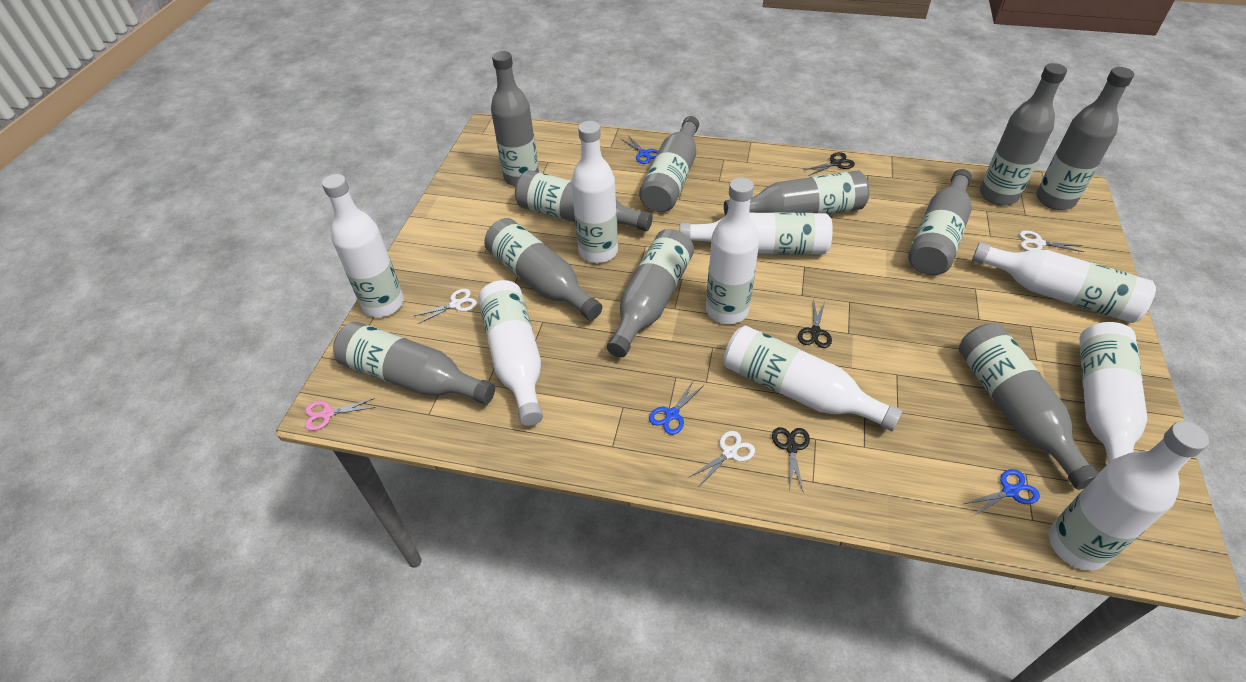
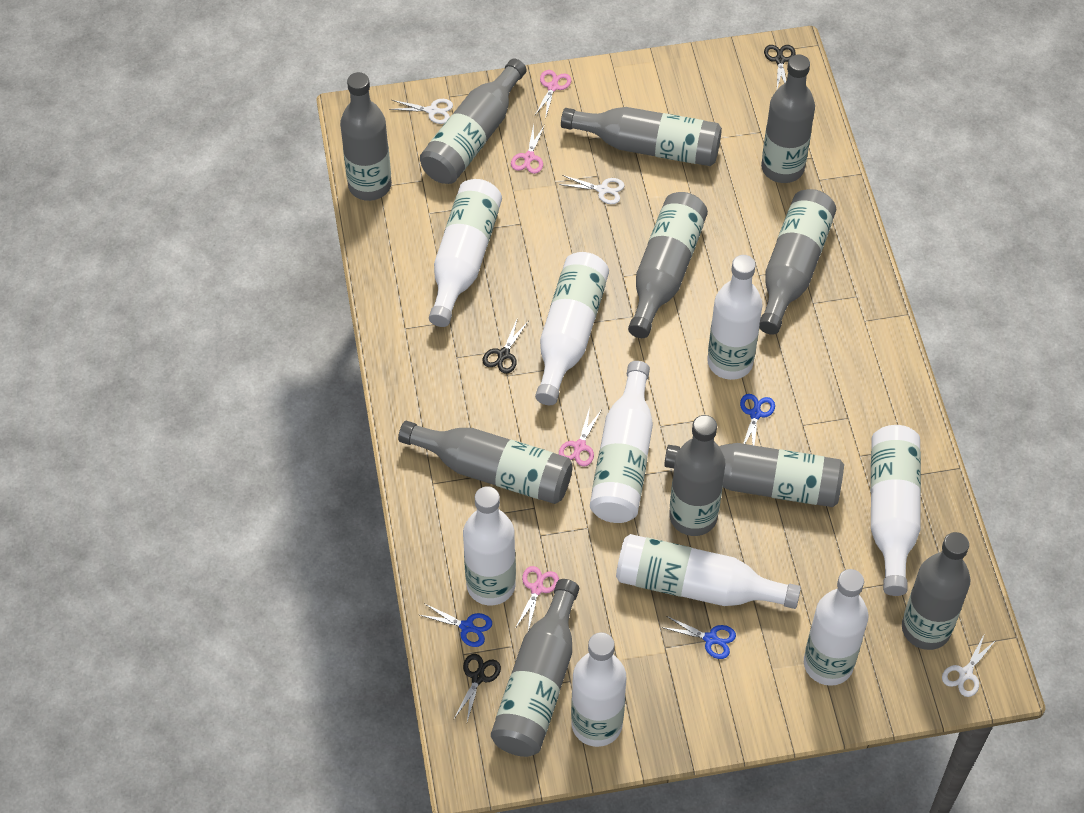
pink scissors: 1 -> 4

